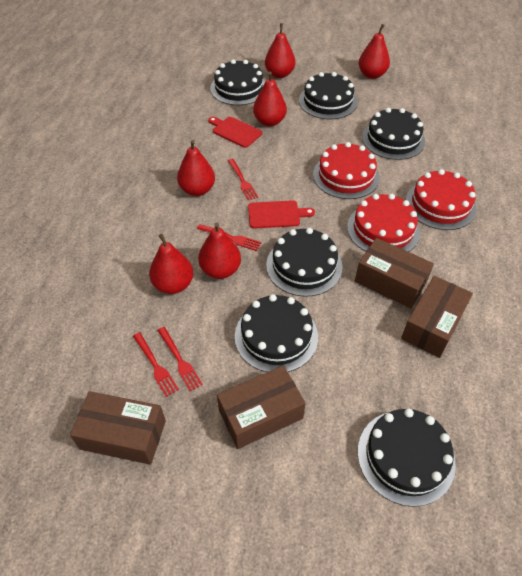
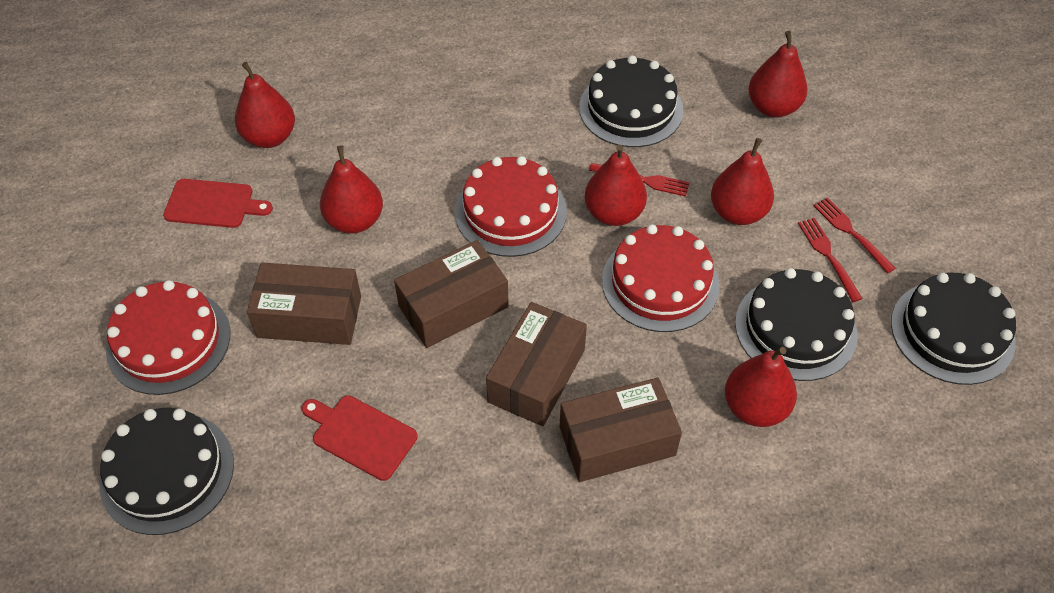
black cake: 6 -> 4
red fork: 4 -> 3

